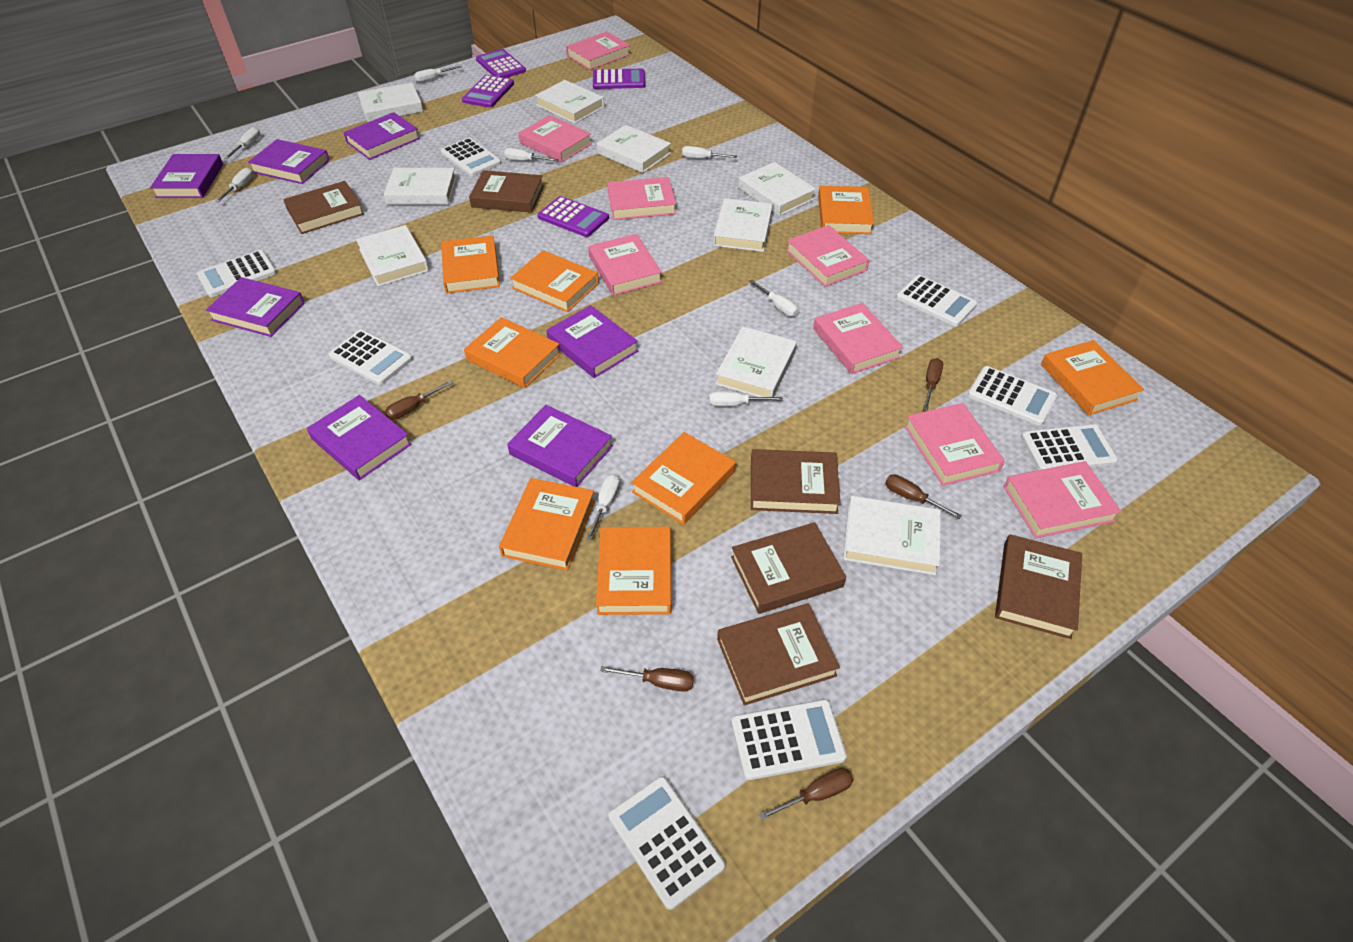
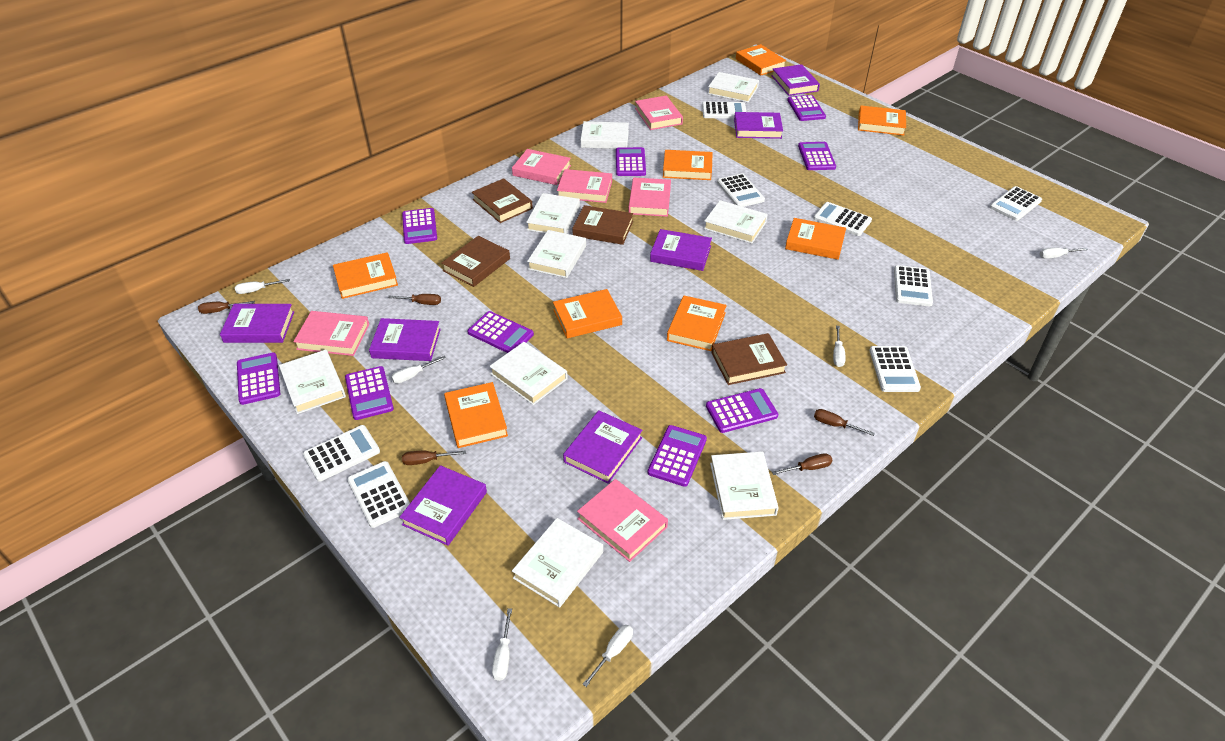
brown book: 6 -> 4
pink book: 8 -> 6
purple calculator: 4 -> 9
white screwdriver: 8 -> 6

